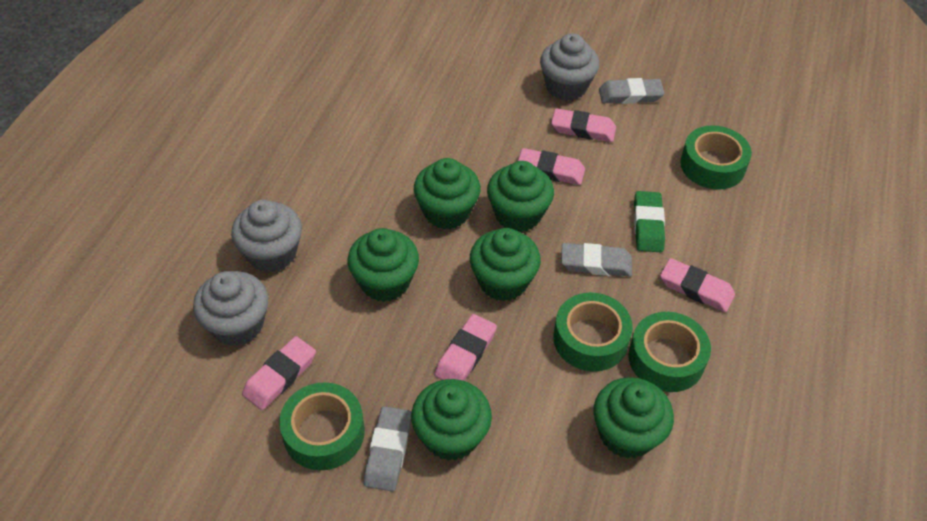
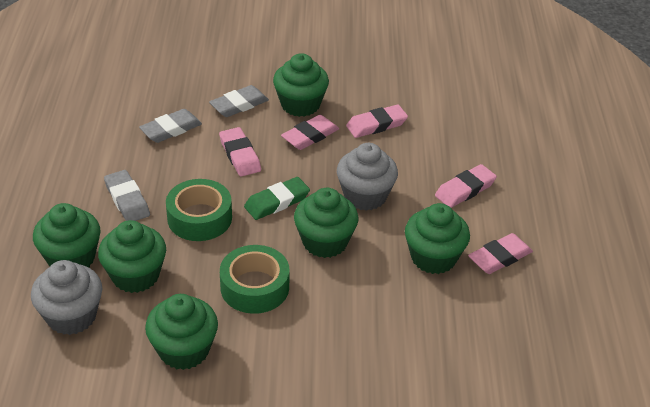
green tape: 4 -> 2
grey cupcake: 3 -> 2

